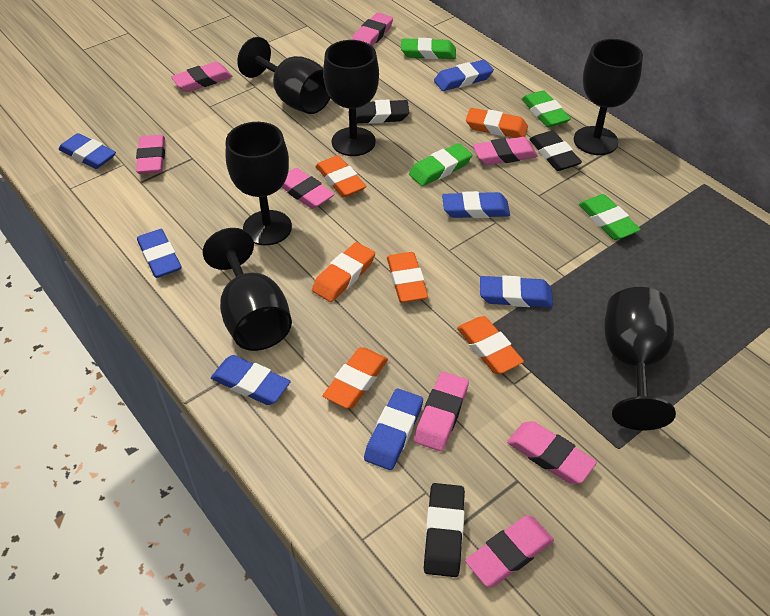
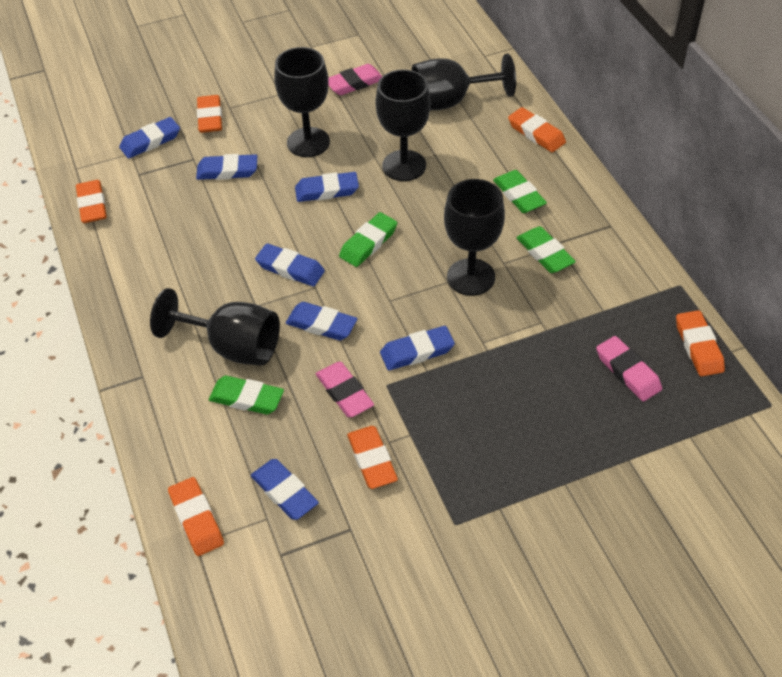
black eraser: 3 -> 0
black goblet: 6 -> 5
pink eraser: 8 -> 3

